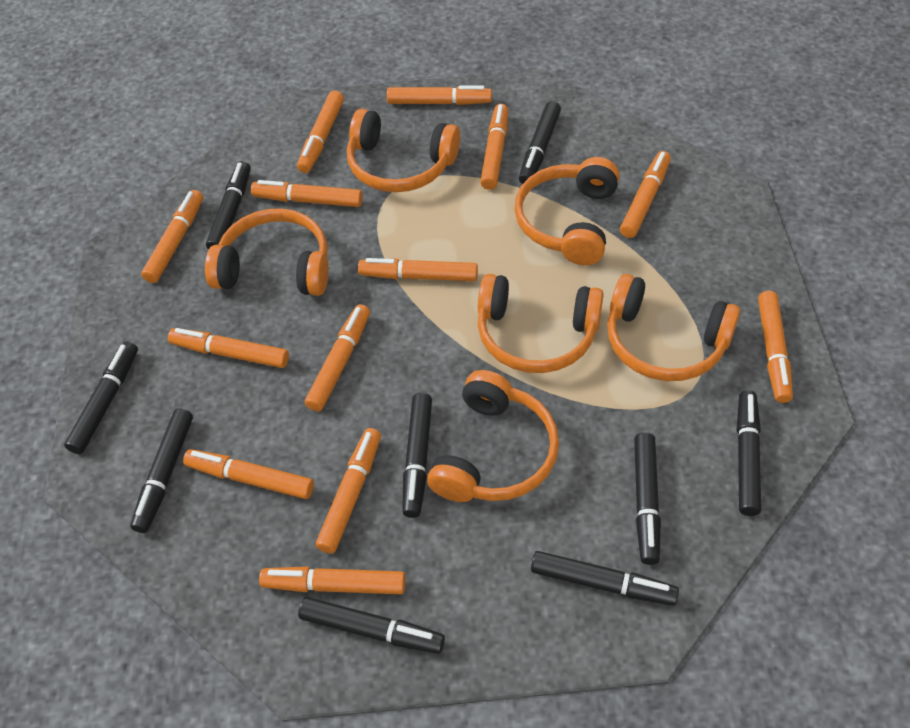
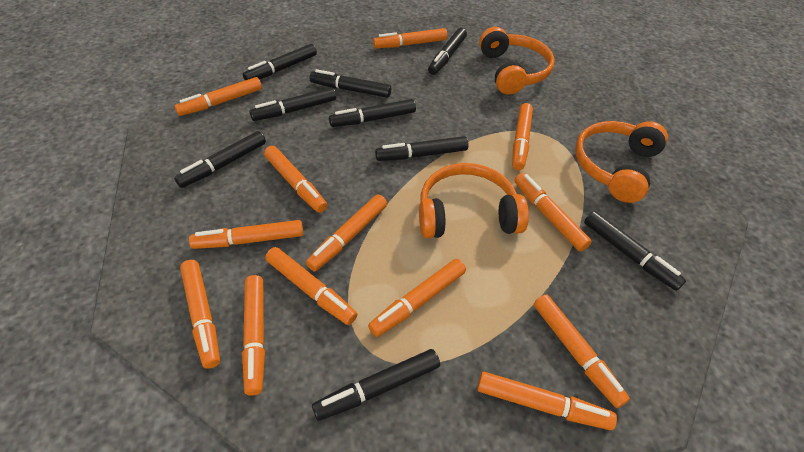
orange headphones: 6 -> 3

